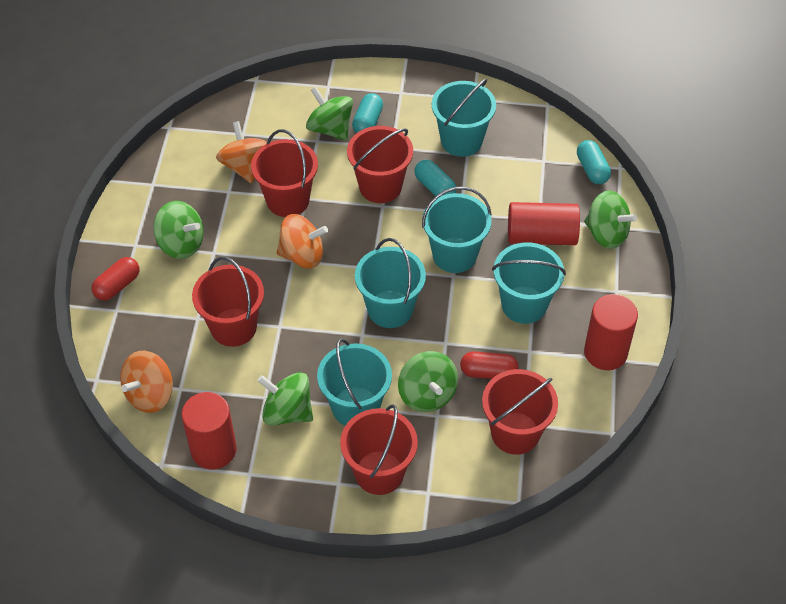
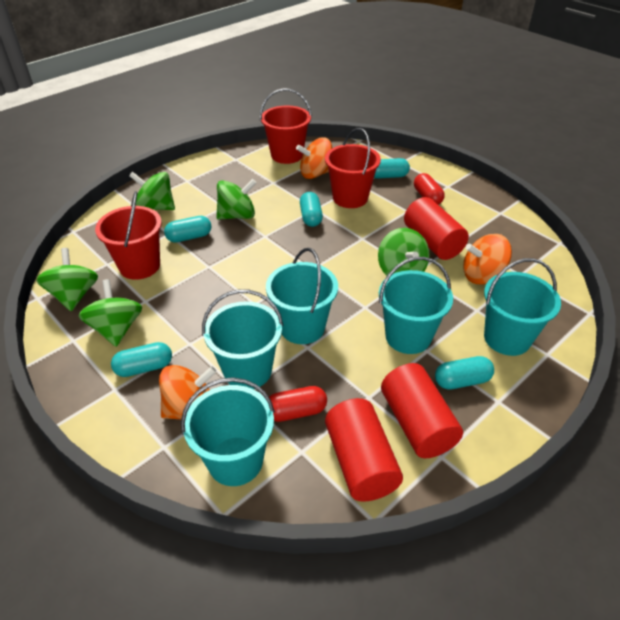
red bucket: 5 -> 3
turquoise capsule: 3 -> 5

